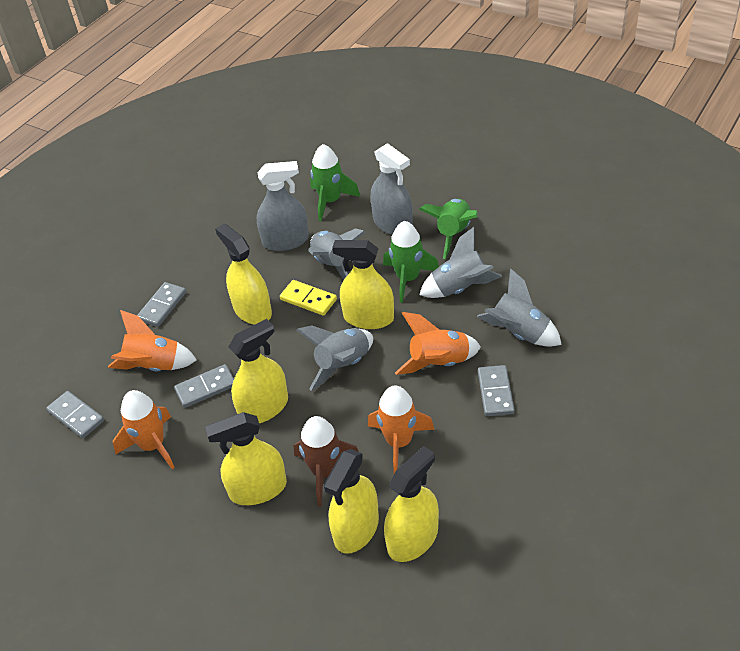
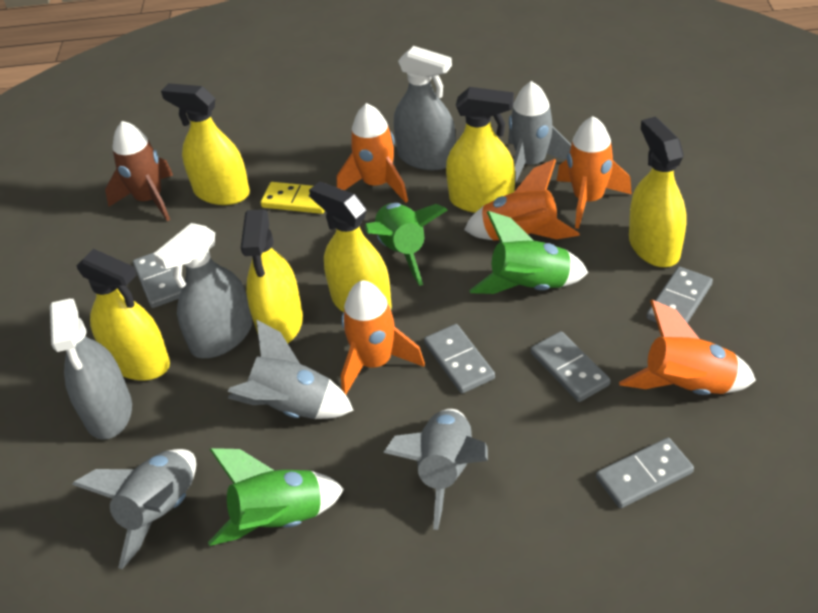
grey domino: 4 -> 5
grey spray bottle: 2 -> 3
orange rocket: 4 -> 5

